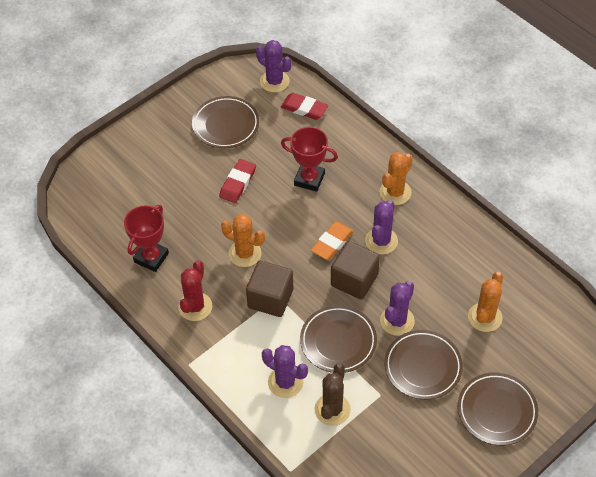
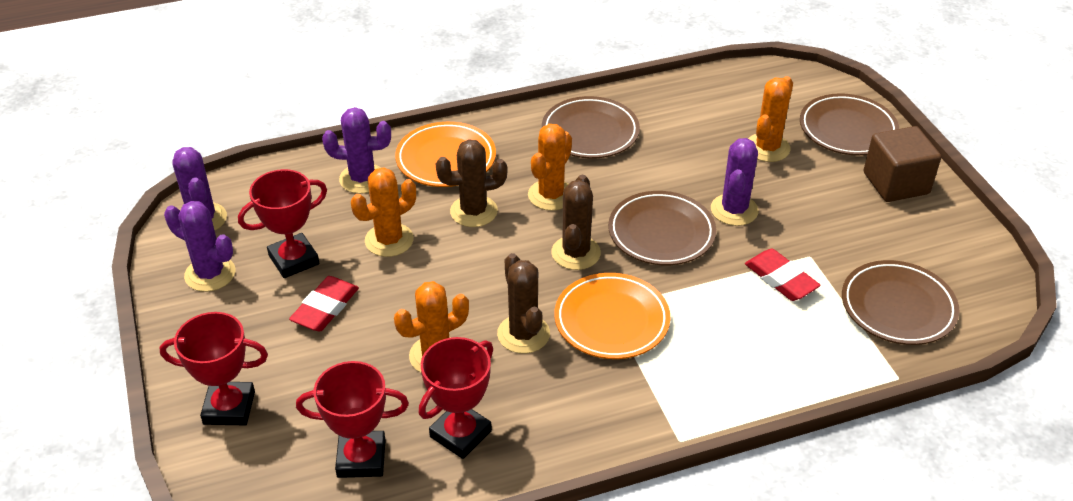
brown cactus: 1 -> 3
brown cube: 2 -> 1
orange cactus: 3 -> 4
orange eraser: 1 -> 0
orange plate: 0 -> 2
red cactus: 1 -> 0
red trophy: 2 -> 4

